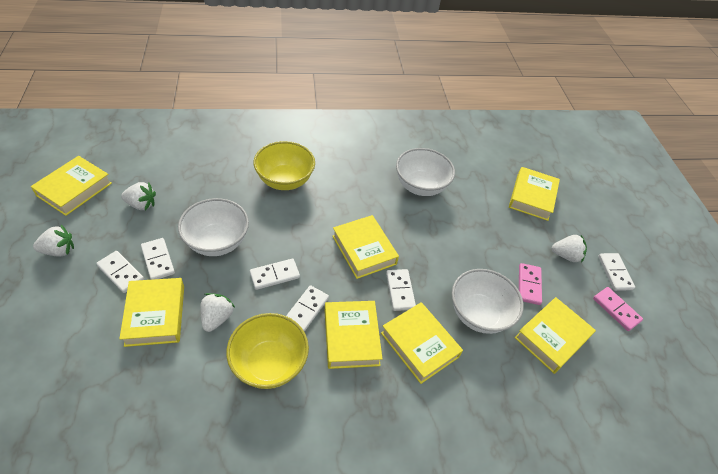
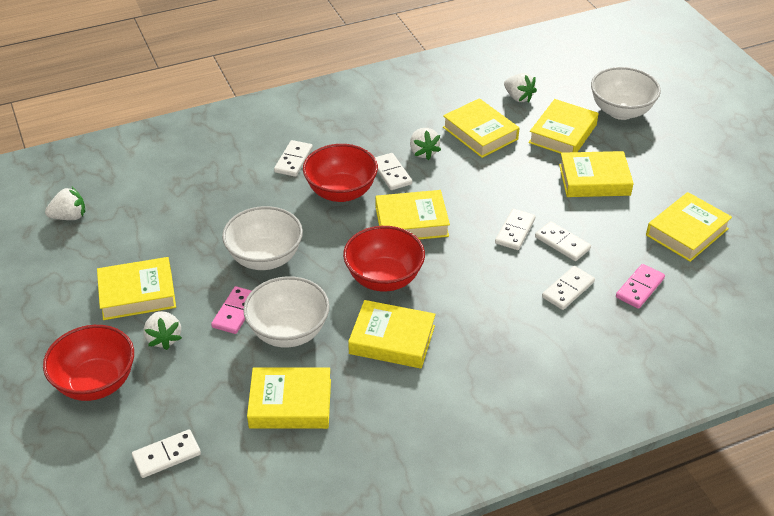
red bowl: 0 -> 3
yellow book: 7 -> 8
yellow bowl: 2 -> 0

